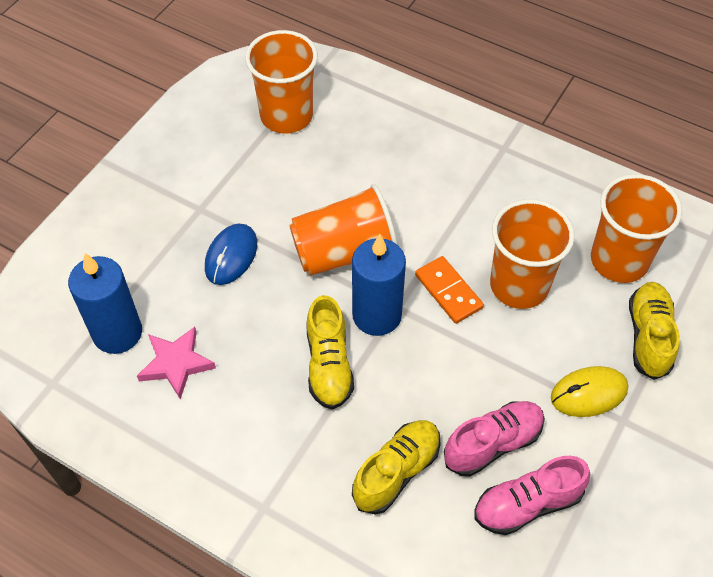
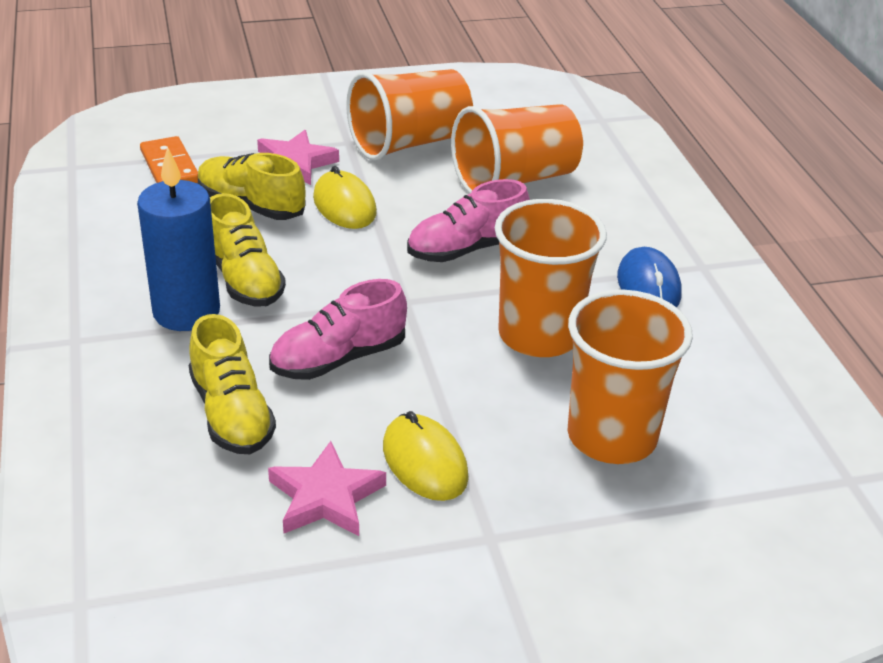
blue candle: 2 -> 1
pink star: 1 -> 2
yellow mouse: 1 -> 2

